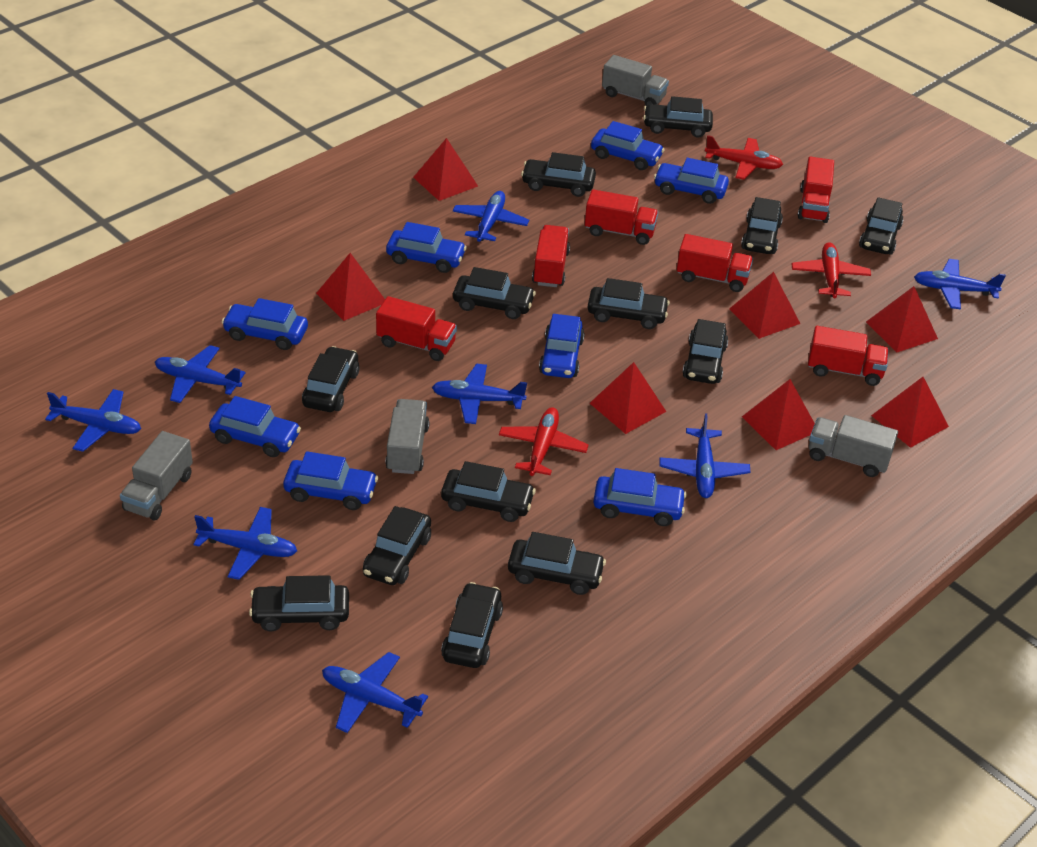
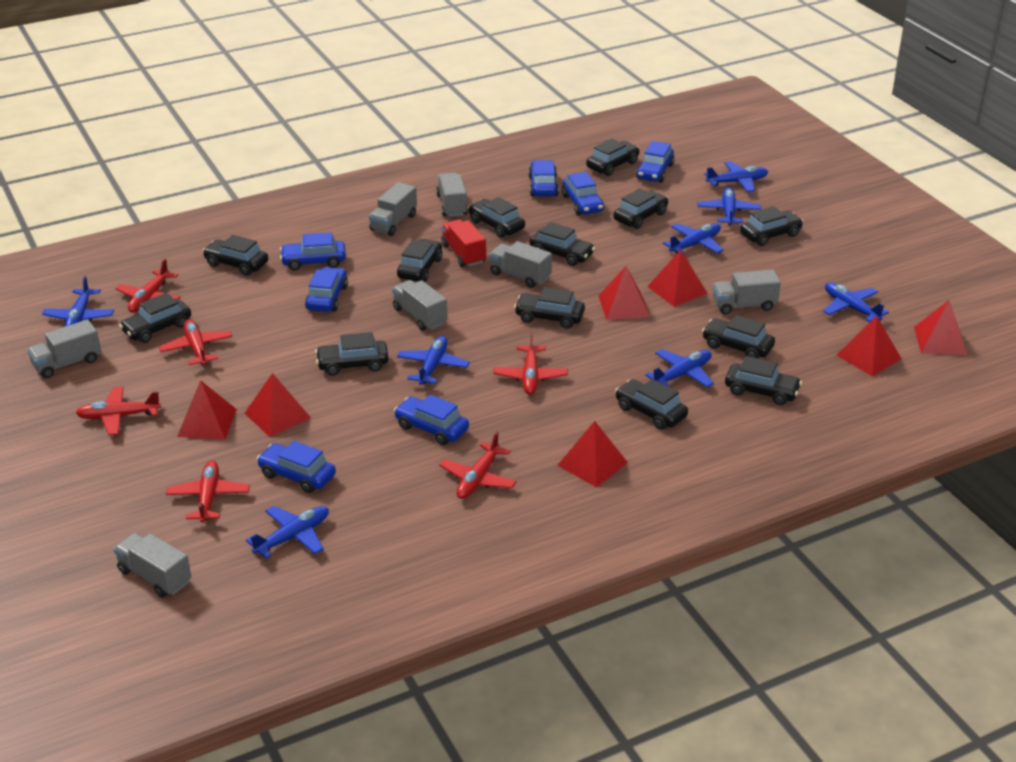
blue car: 8 -> 7
grey truck: 4 -> 7
red plane: 3 -> 6
red truck: 6 -> 1

